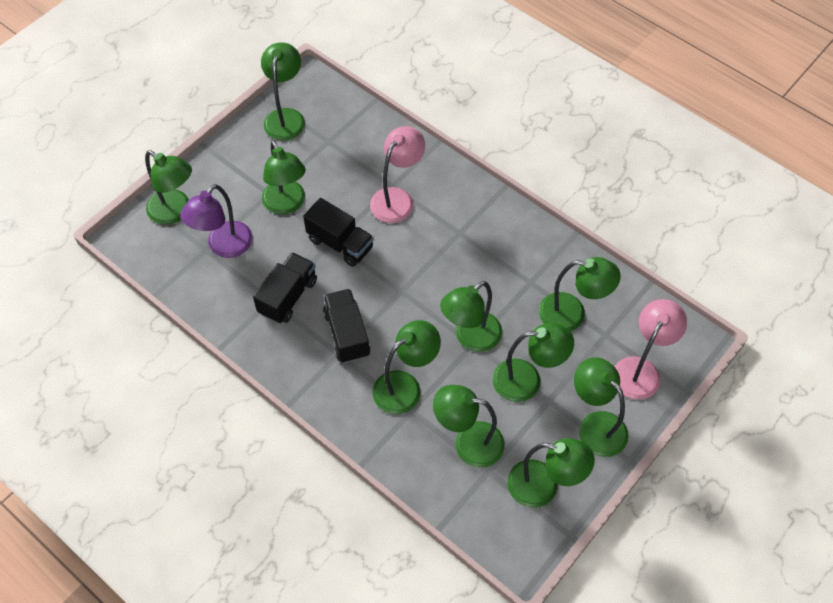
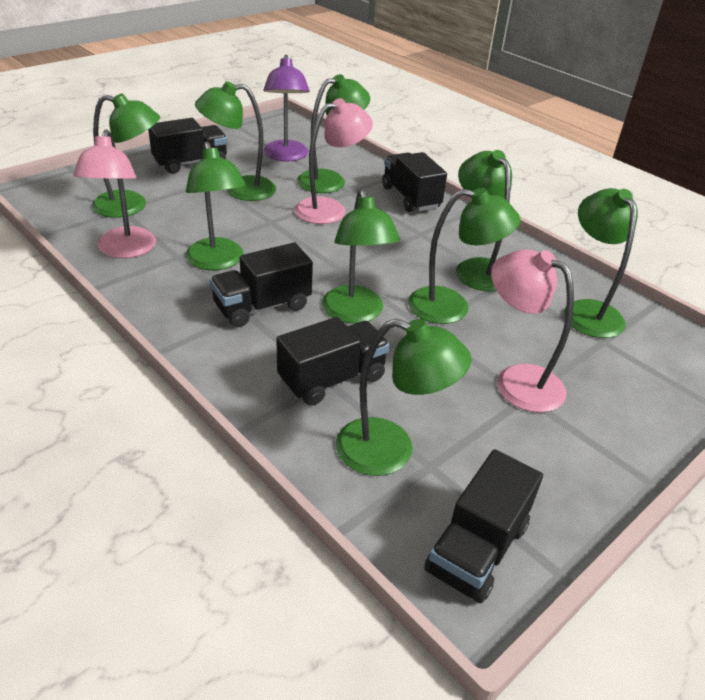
black truck: 3 -> 5
green lamp: 10 -> 9
pink lamp: 2 -> 3

